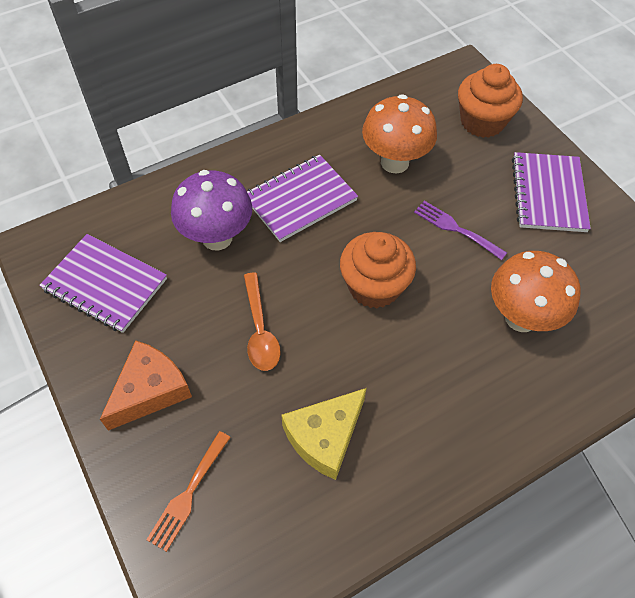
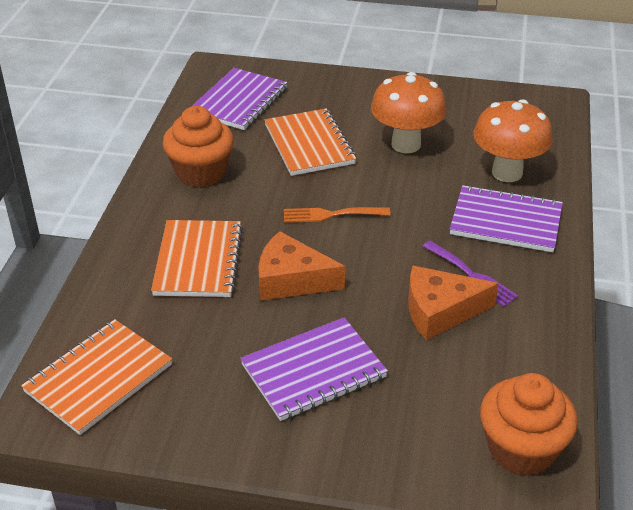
orange cheese: 1 -> 2
orange notebook: 0 -> 3
orange spoon: 1 -> 0
purple mushroom: 1 -> 0
yellow cheese: 1 -> 0

